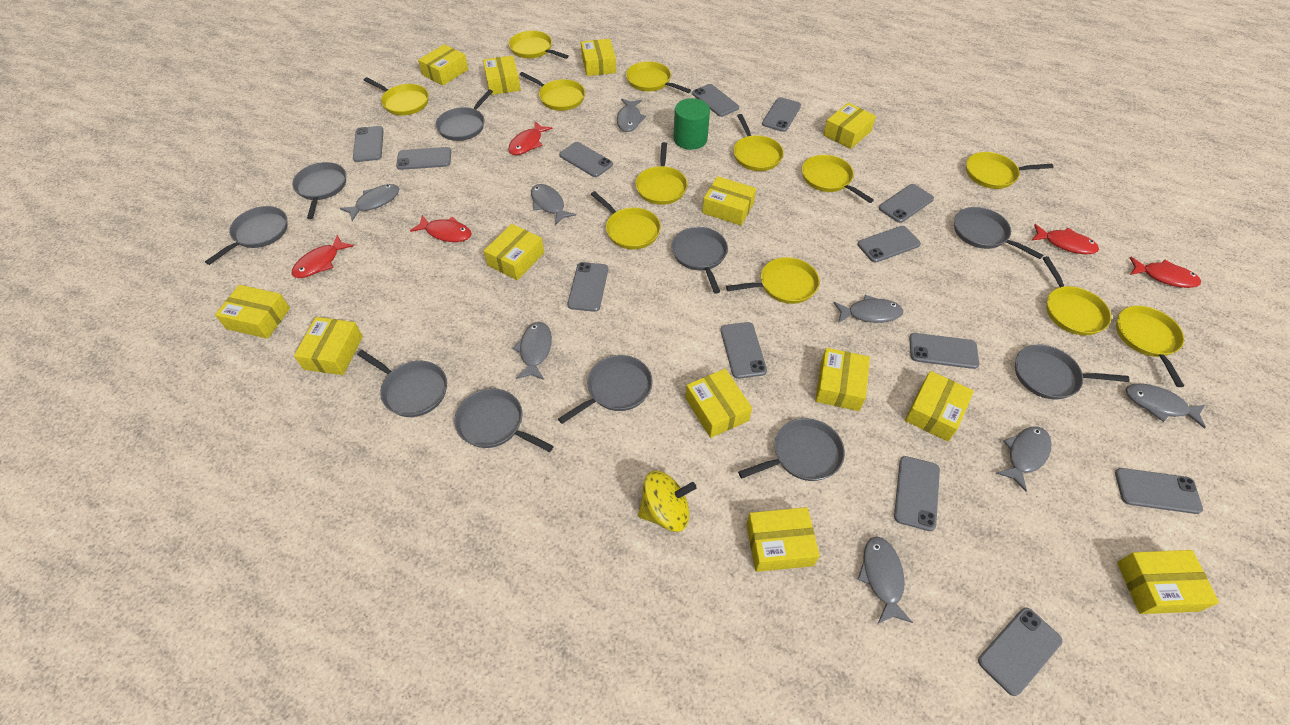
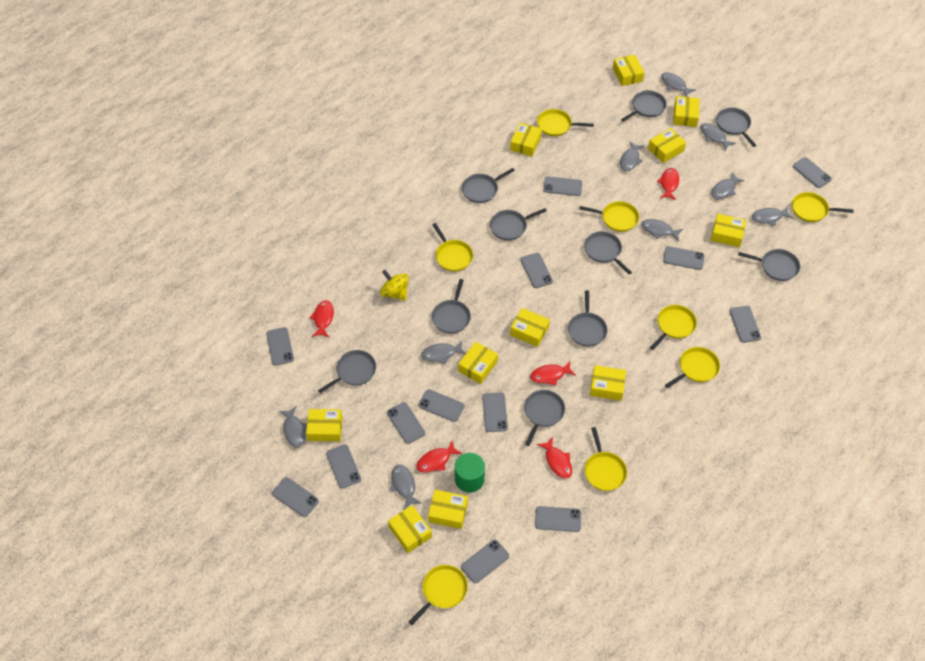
grey fish: 8 -> 9
yellow box: 13 -> 11
yellow pan: 12 -> 8

